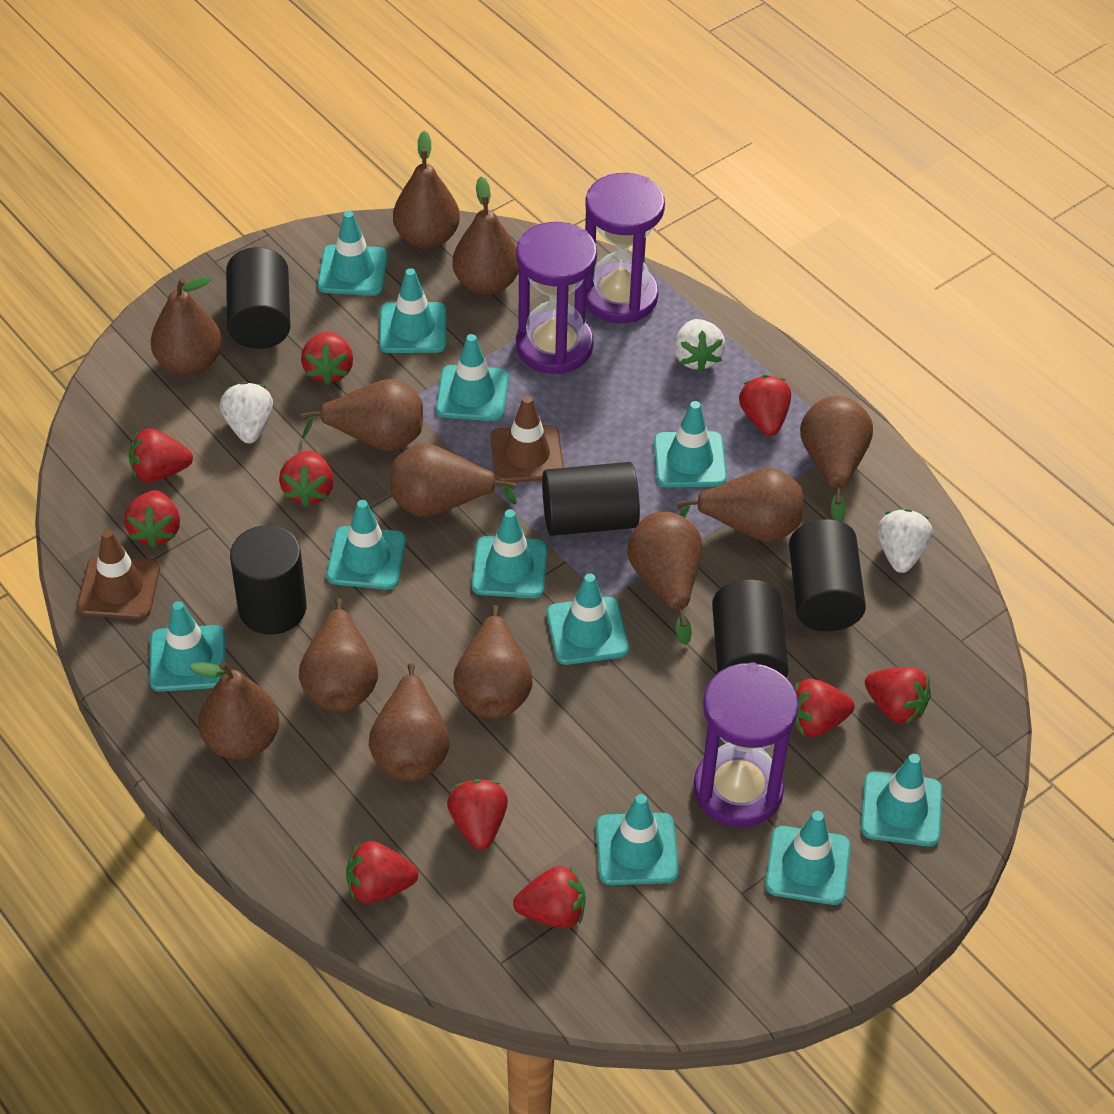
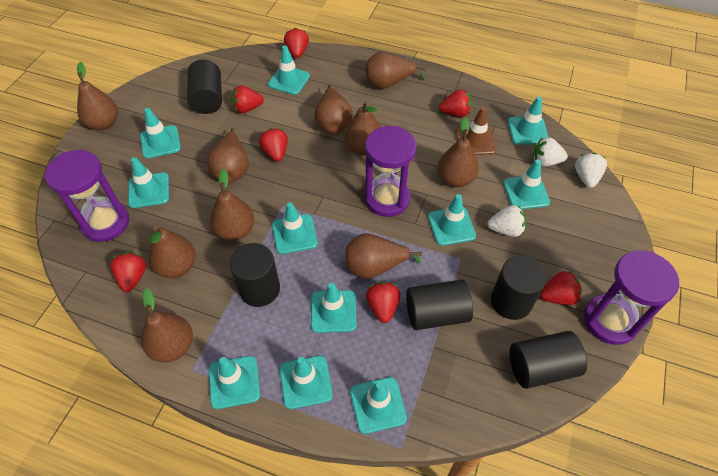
brown pear: 12 -> 10
brown traffic cone: 2 -> 1
red strawberry: 10 -> 7

